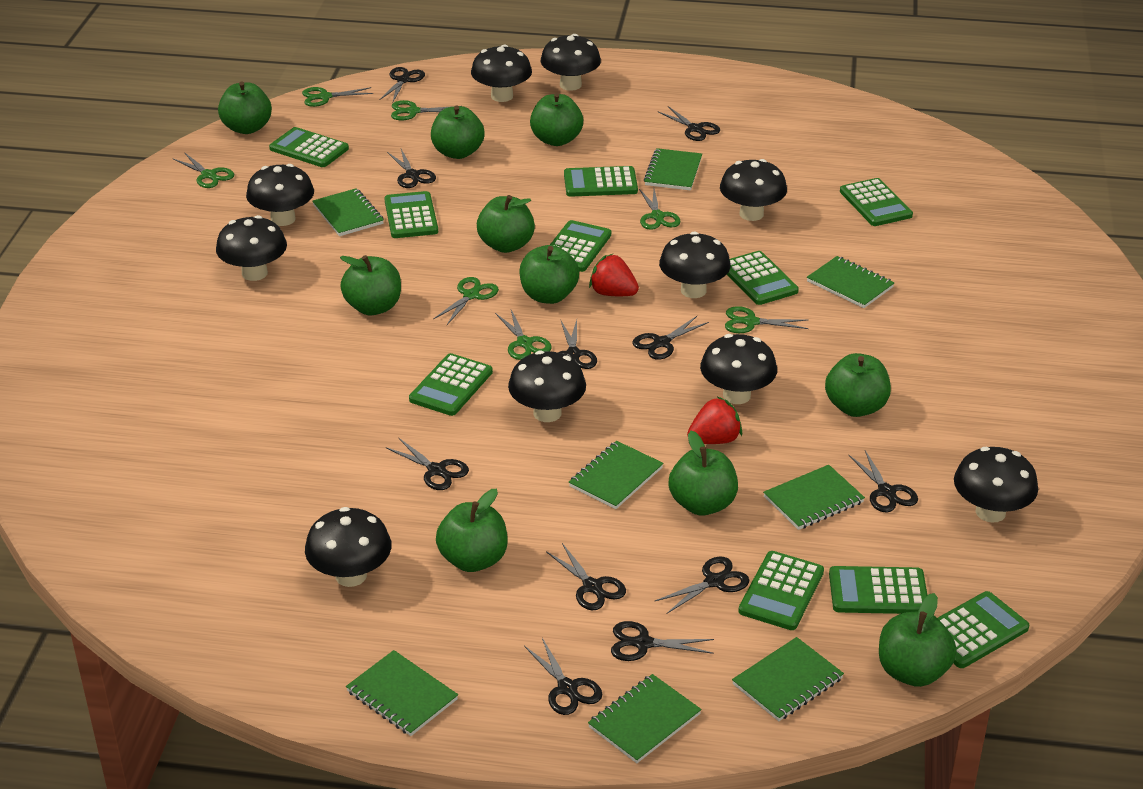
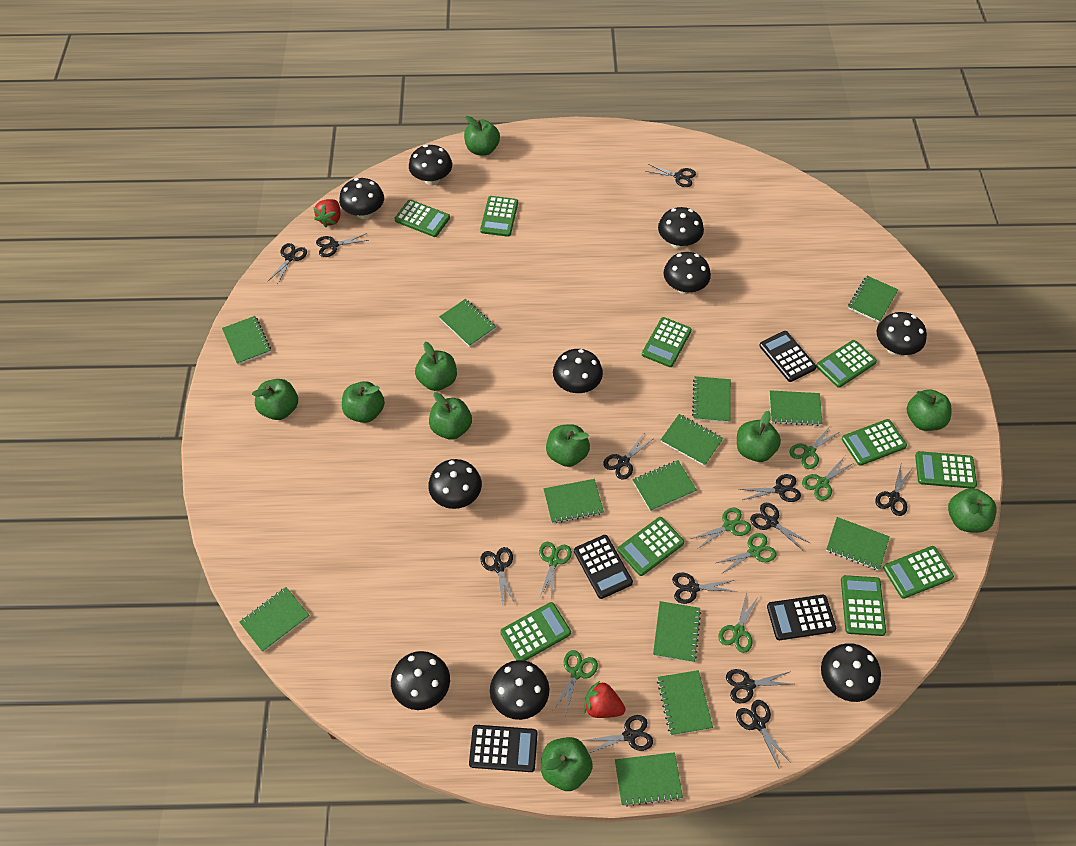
black calculator: 0 -> 4
black scissors: 11 -> 12
green notebook: 8 -> 13

